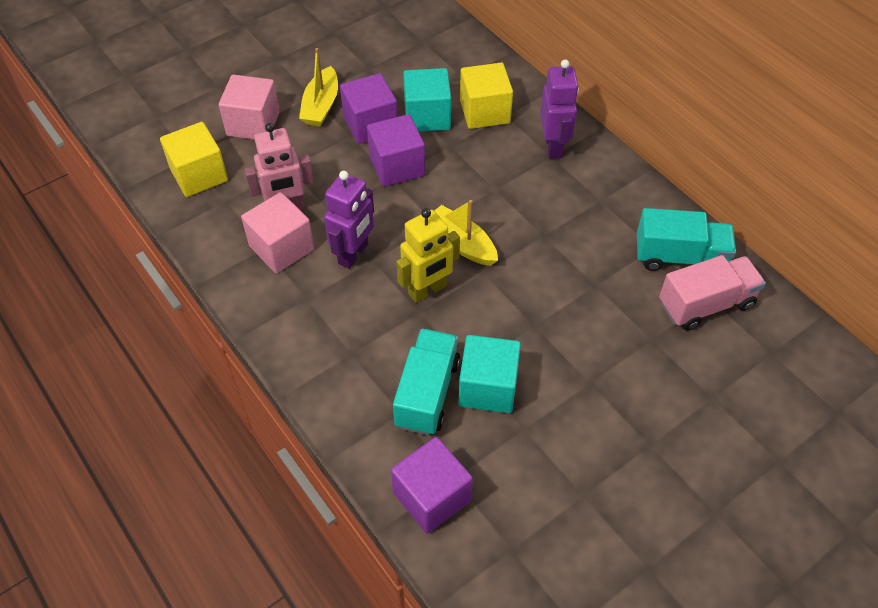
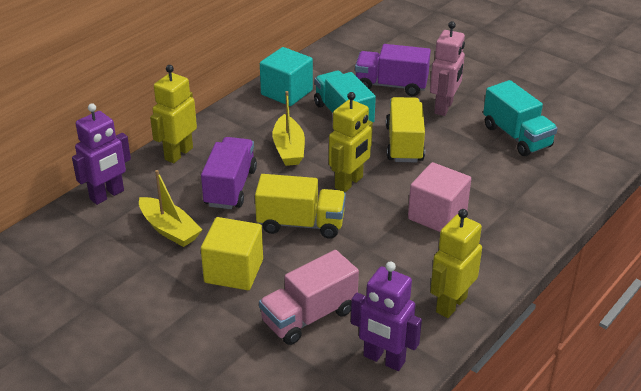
pink cube: 2 -> 1
purple cube: 3 -> 0
purple truck: 0 -> 2
turquoise cube: 2 -> 1
yellow cube: 2 -> 1
yellow robot: 1 -> 3
yellow truck: 0 -> 2

